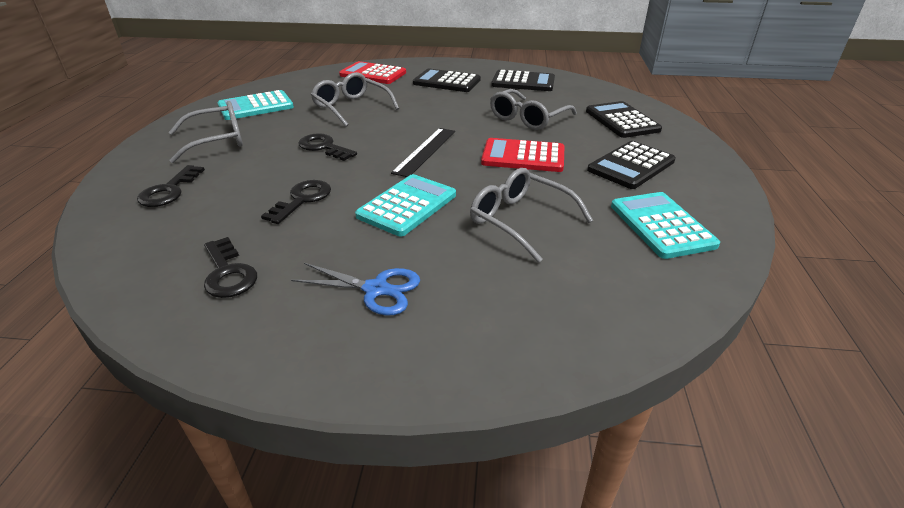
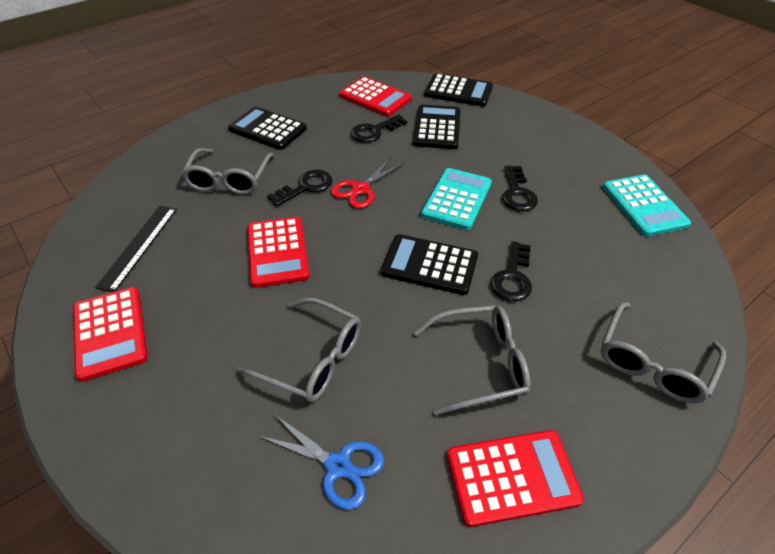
red calculator: 2 -> 4
red scissors: 0 -> 1
turquoise calculator: 3 -> 2

